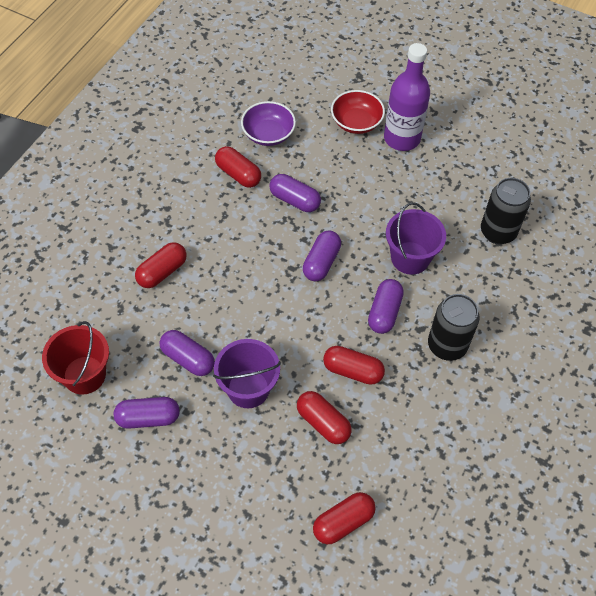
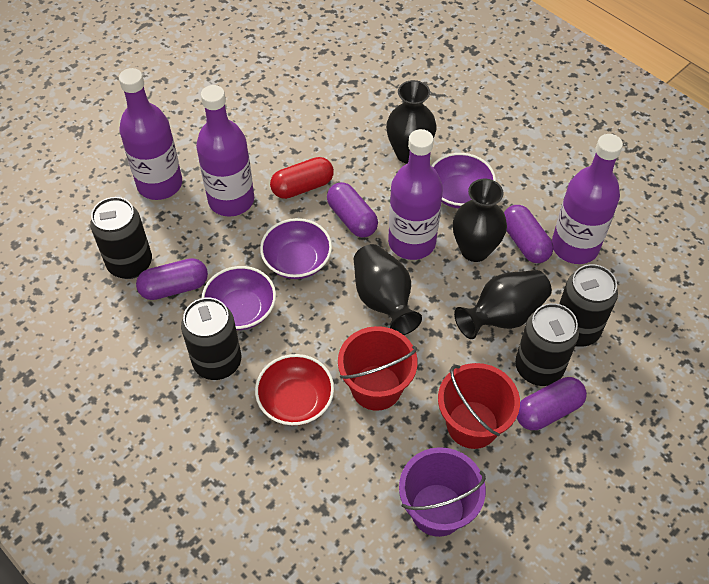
black can: 2 -> 4
black vase: 0 -> 4
purple bottle: 1 -> 4
purple bowl: 1 -> 3
purple bucket: 2 -> 1
purple capsule: 5 -> 4
red bucket: 1 -> 2
red capsule: 5 -> 1

